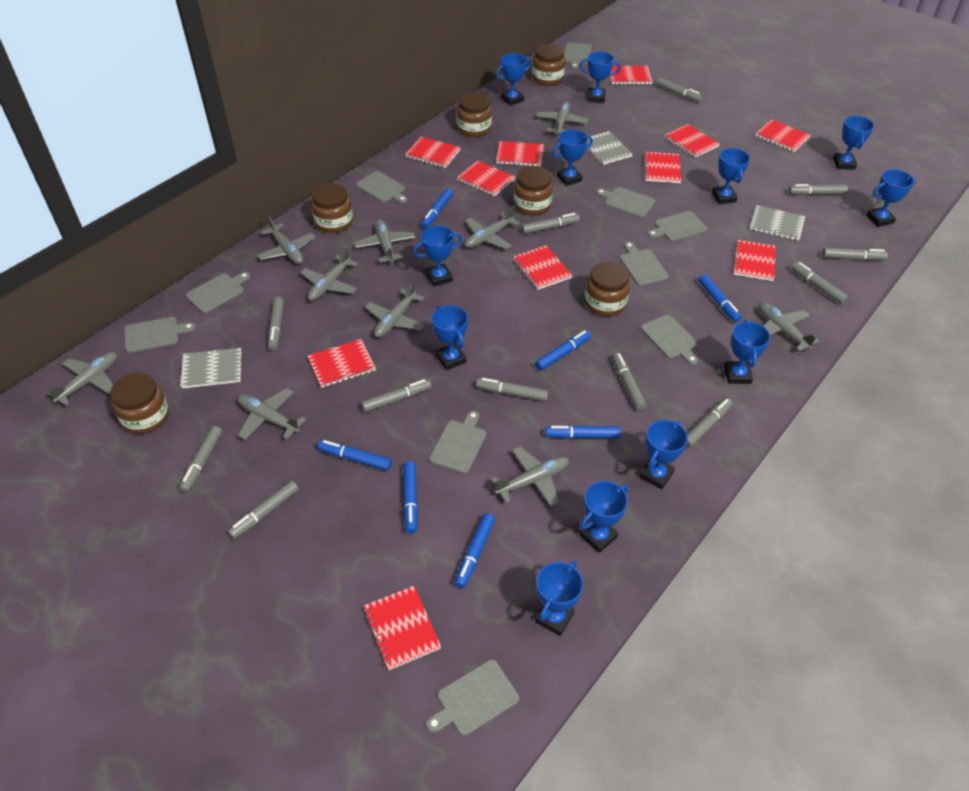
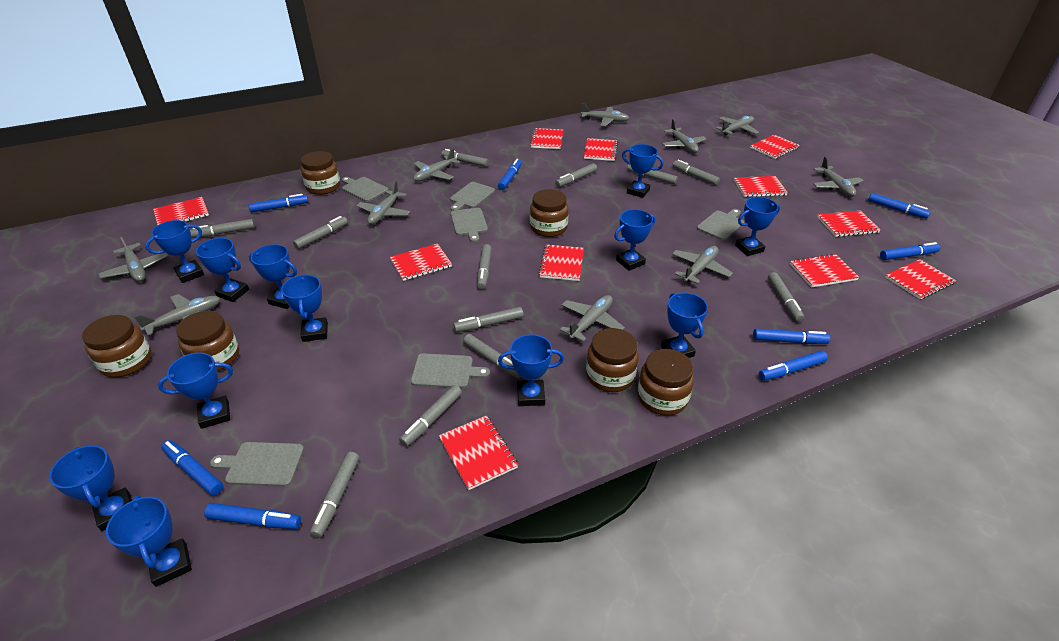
blue marker: 7 -> 8
grey cutting board: 10 -> 6
grey notebook: 3 -> 0

